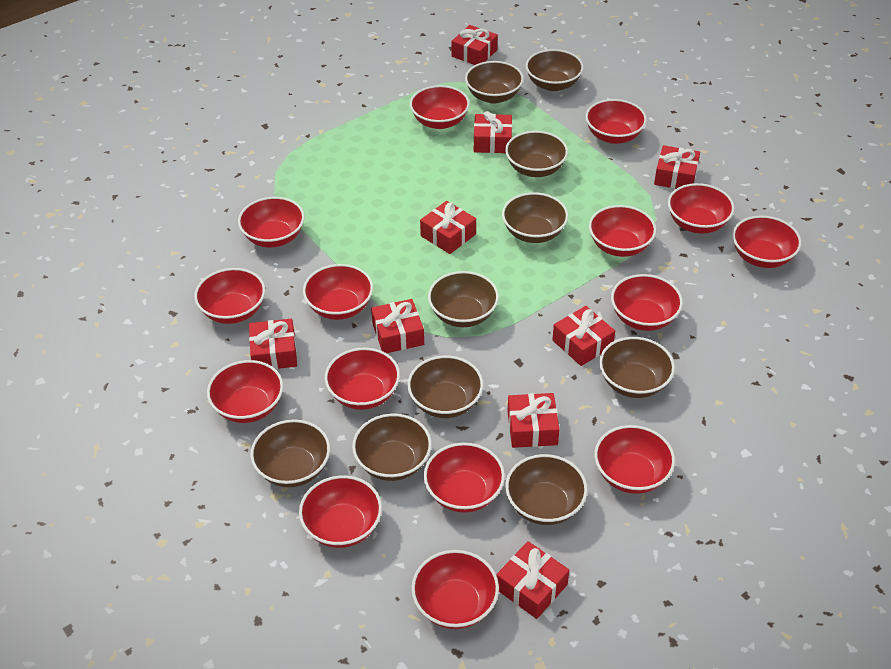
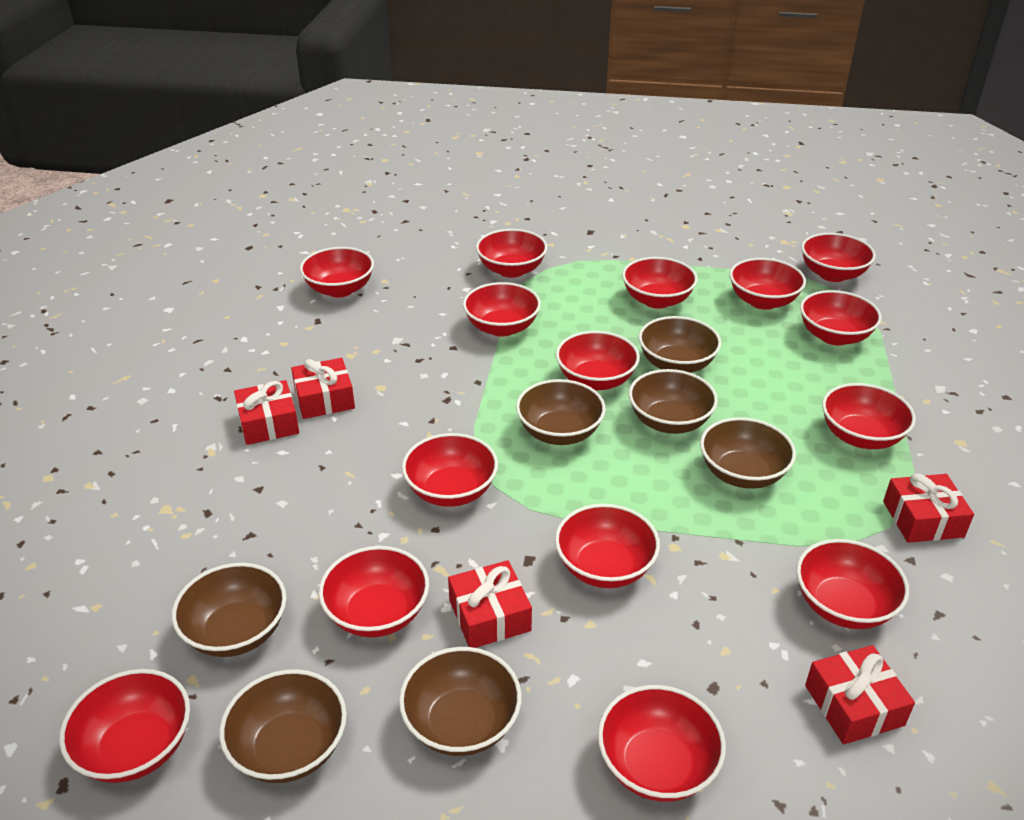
brown bowl: 10 -> 7
red gift: 9 -> 5

